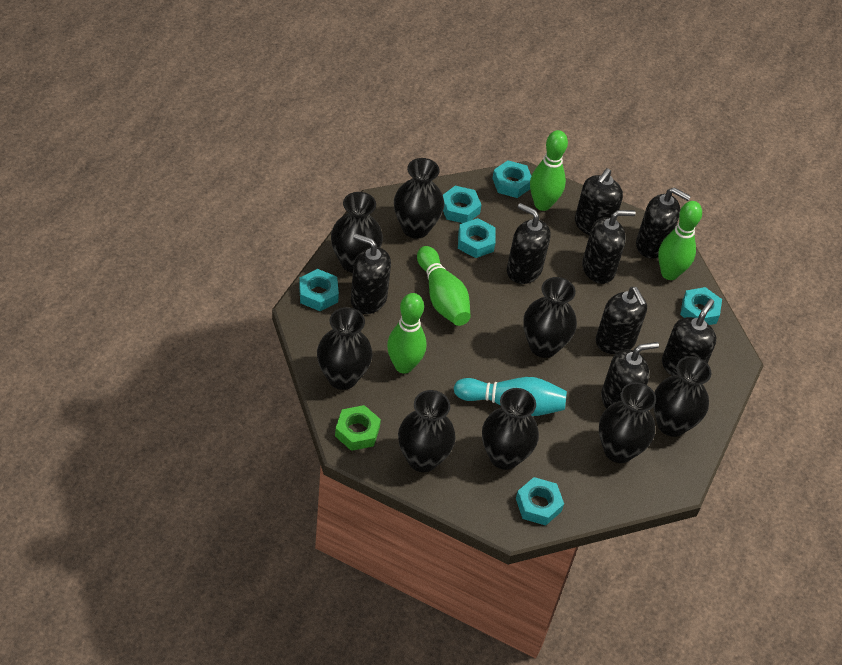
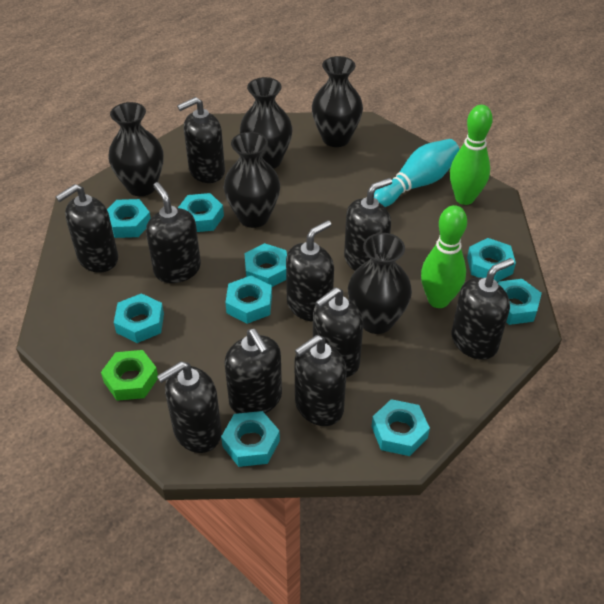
black soap dispenser: 8 -> 10
black vase: 8 -> 5
green bowling pin: 4 -> 2
turquoise nut: 6 -> 9

